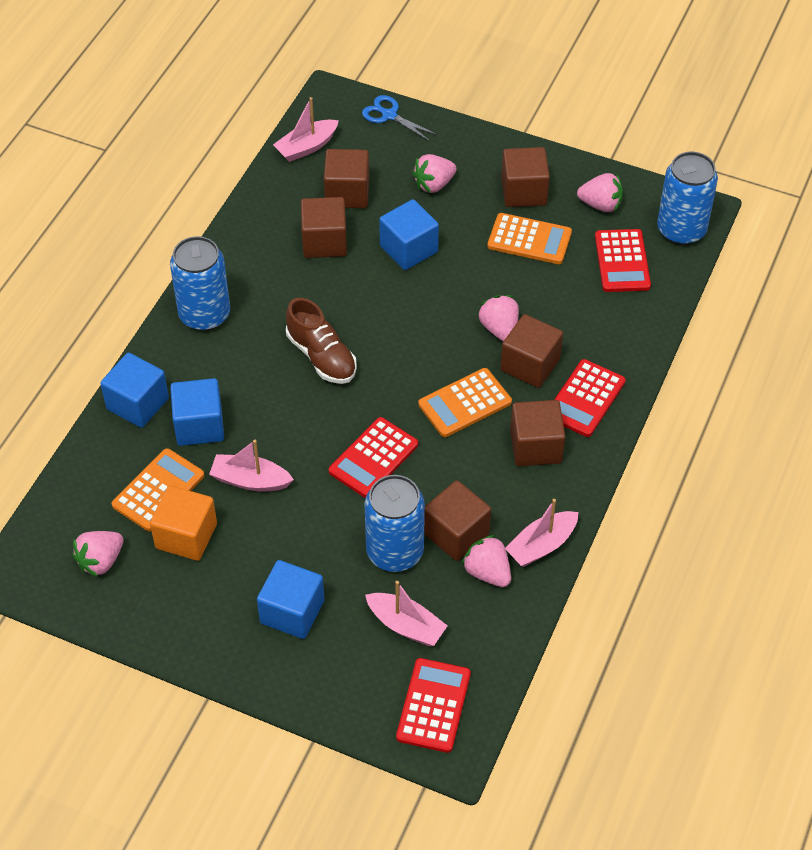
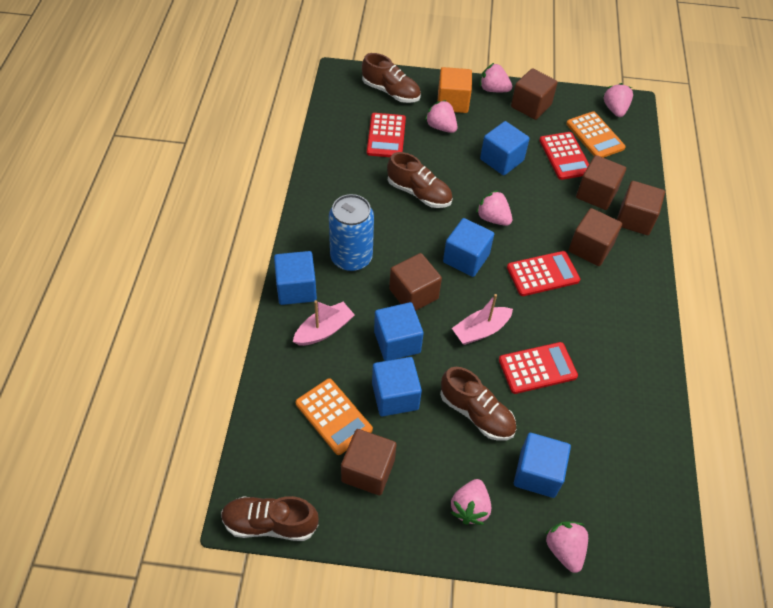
blue can: 3 -> 1
blue cube: 4 -> 6
blue scissors: 1 -> 0
brown shoe: 1 -> 4
orange calculator: 3 -> 2
pink boat: 4 -> 2
pink strawberry: 5 -> 6

